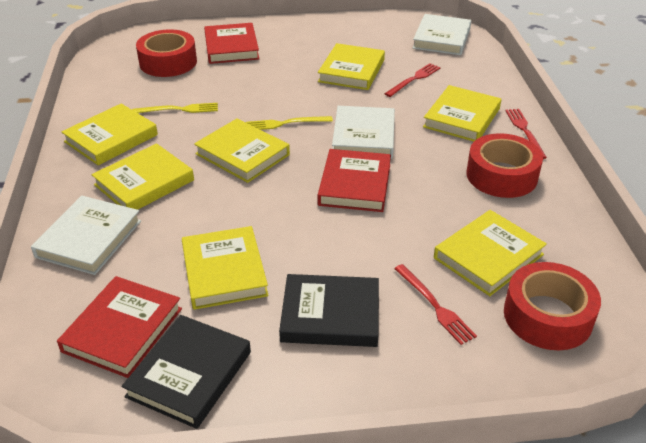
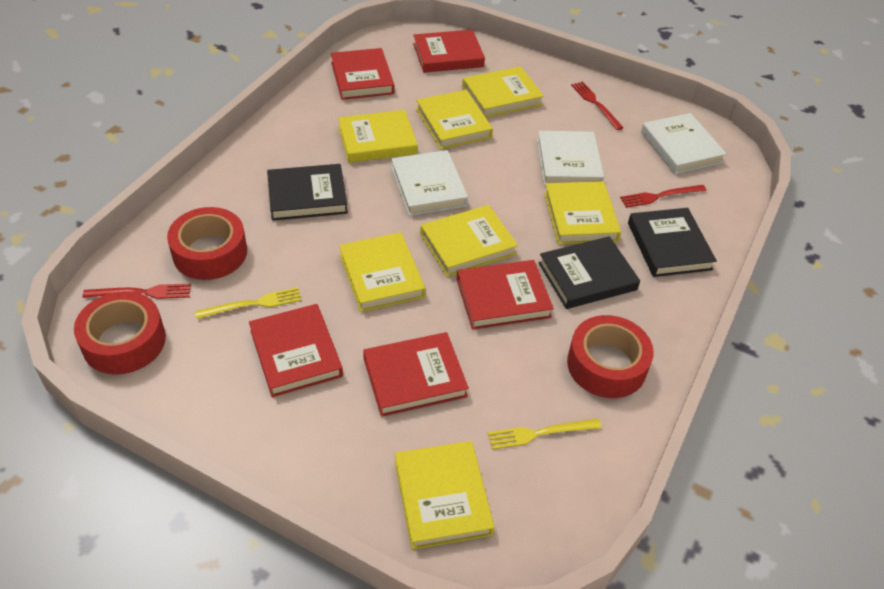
black book: 2 -> 3
red book: 3 -> 5

